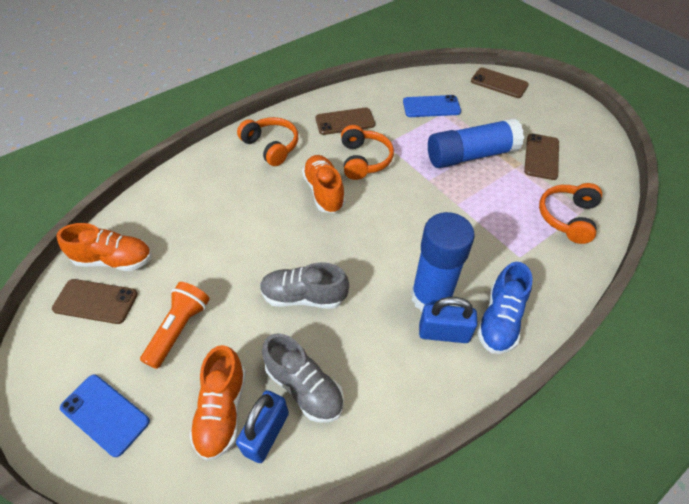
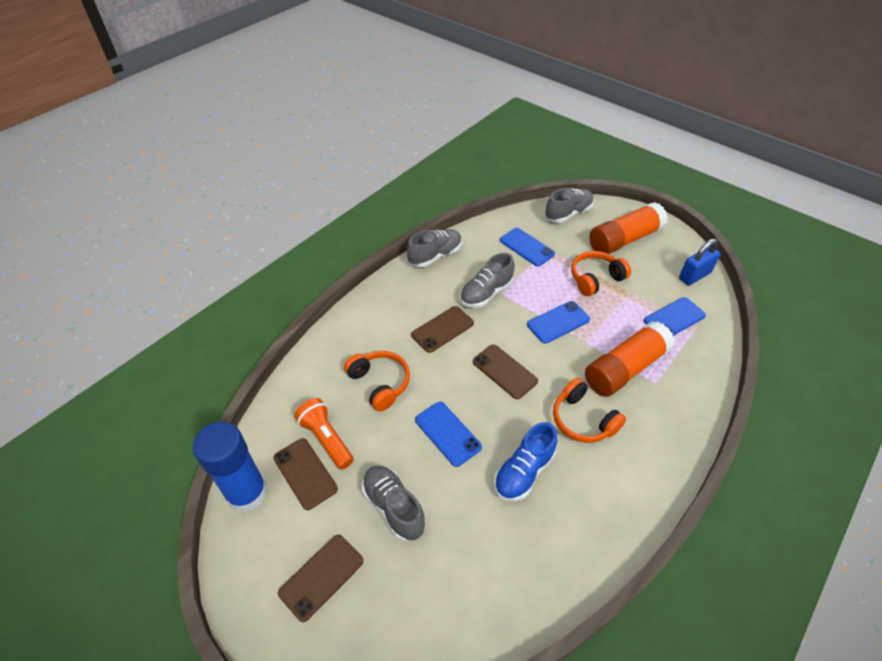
blue glue stick: 2 -> 1
blue padlock: 2 -> 1
blue phone: 2 -> 4
grey shoe: 2 -> 4
orange glue stick: 0 -> 2
orange shoe: 3 -> 0

